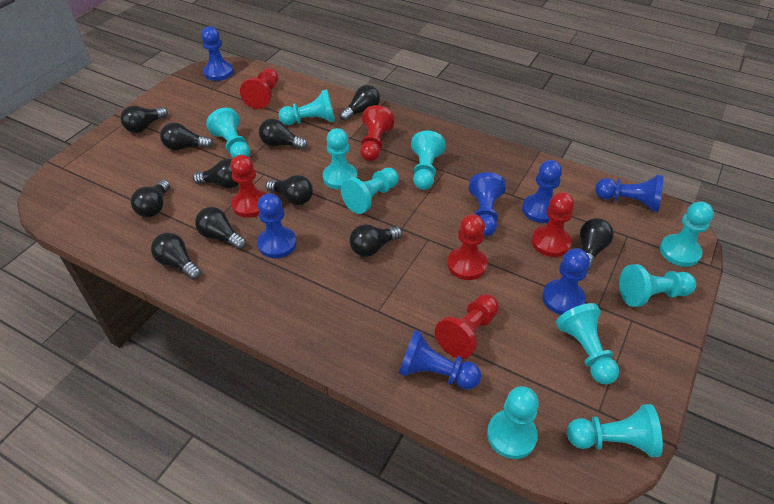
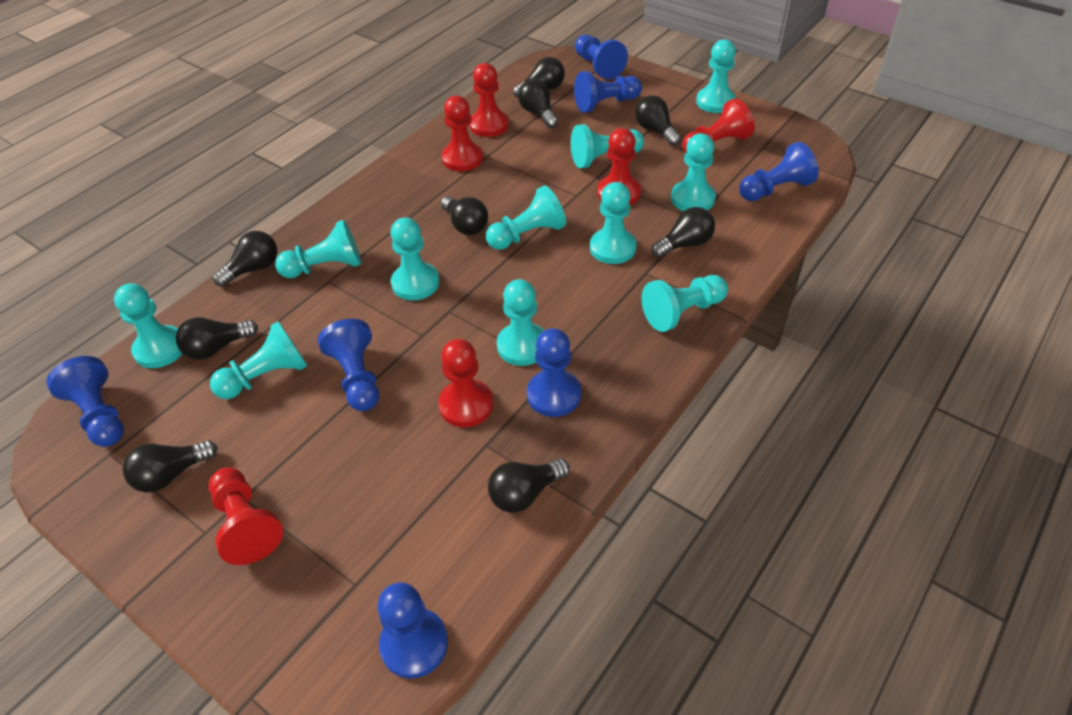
black light bulb: 11 -> 9
turquoise pawn: 10 -> 11

